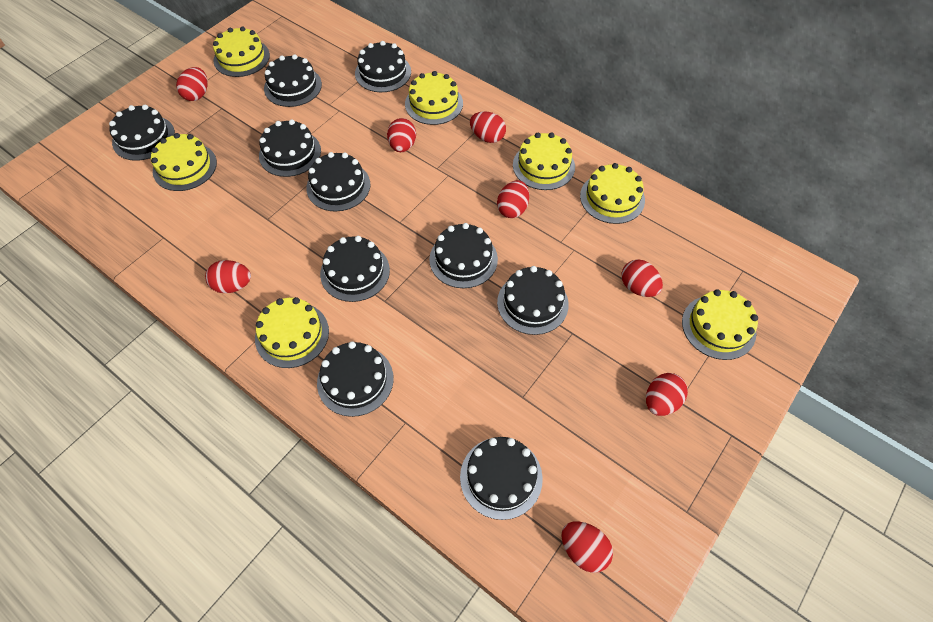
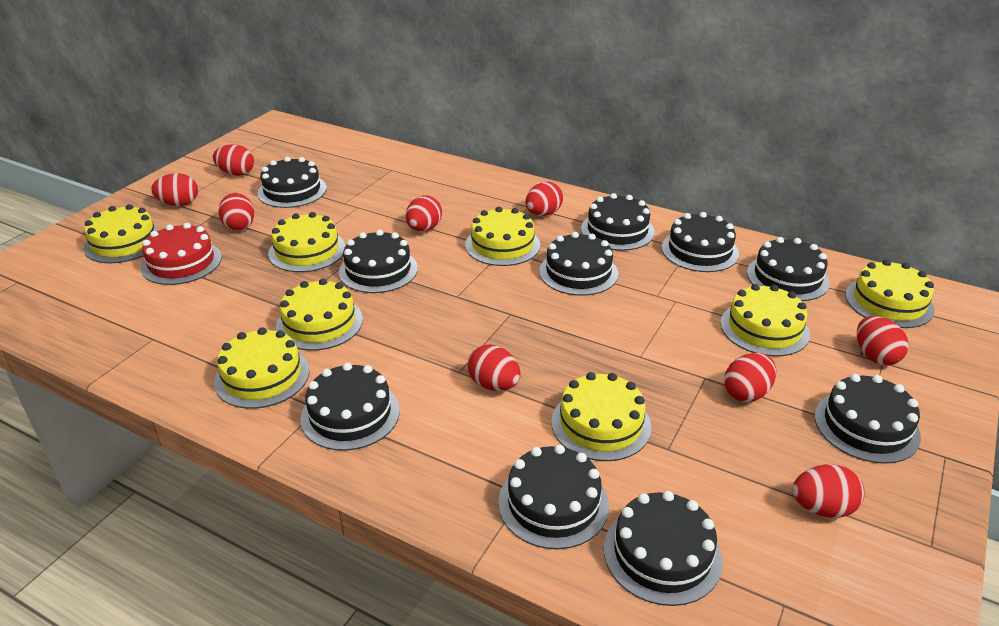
red cake: 0 -> 1
red egg: 8 -> 9
yellow cake: 7 -> 8

